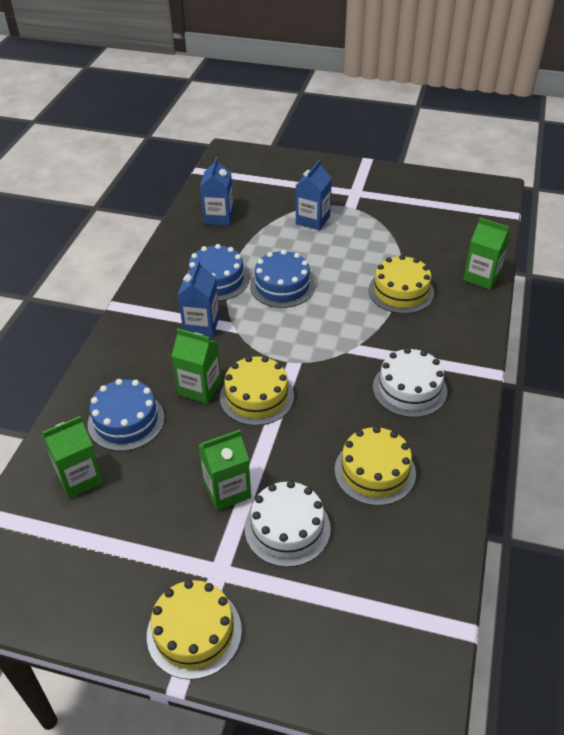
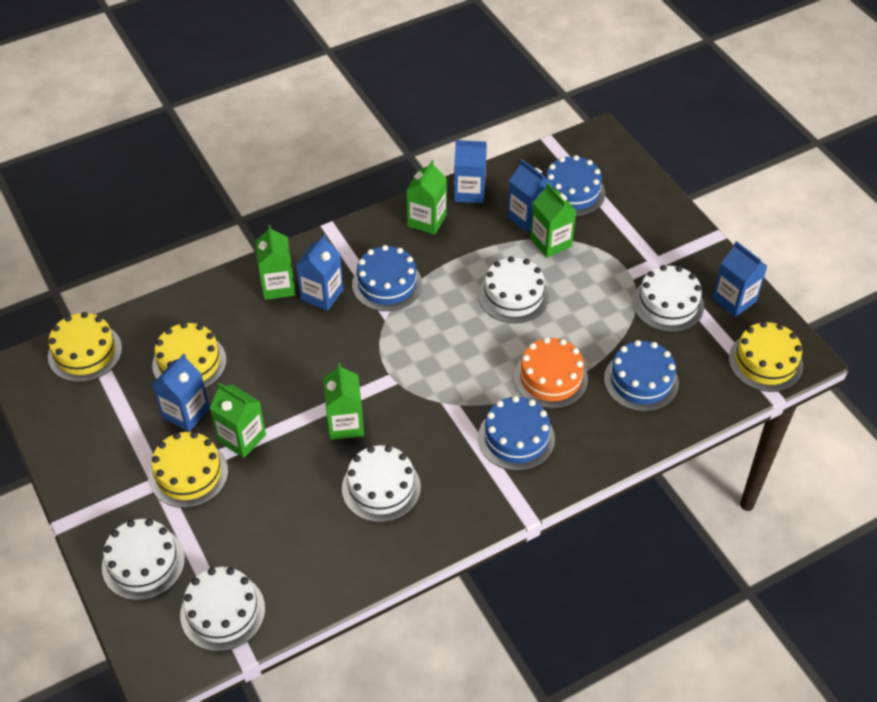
blue cake: 3 -> 4
blue carton: 3 -> 5
green carton: 4 -> 5
orange cake: 0 -> 1
white cake: 2 -> 5

